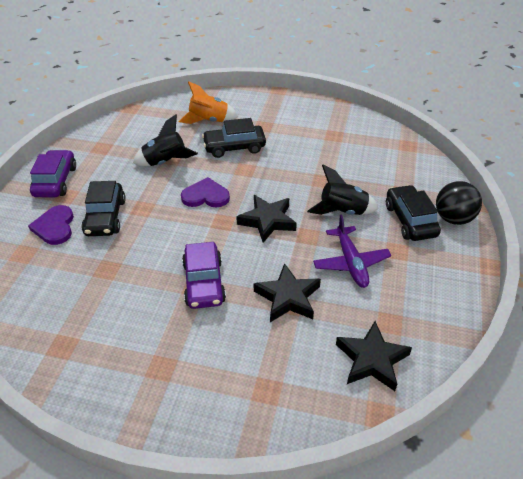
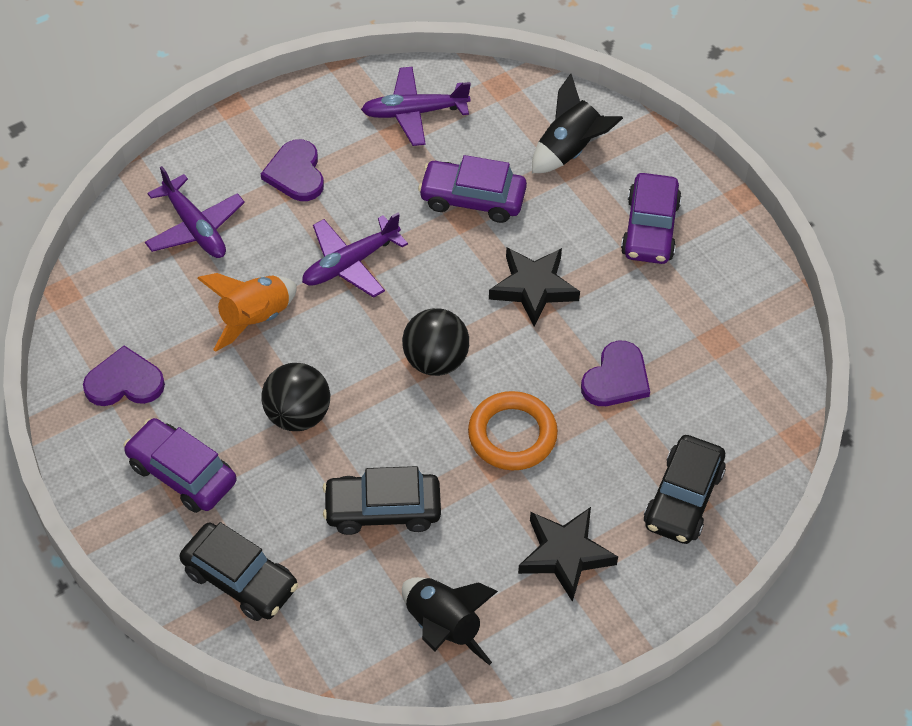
black ball: 1 -> 2
black star: 3 -> 2
orange ring: 0 -> 1
purple car: 2 -> 3
purple heart: 2 -> 3
purple plane: 1 -> 3

